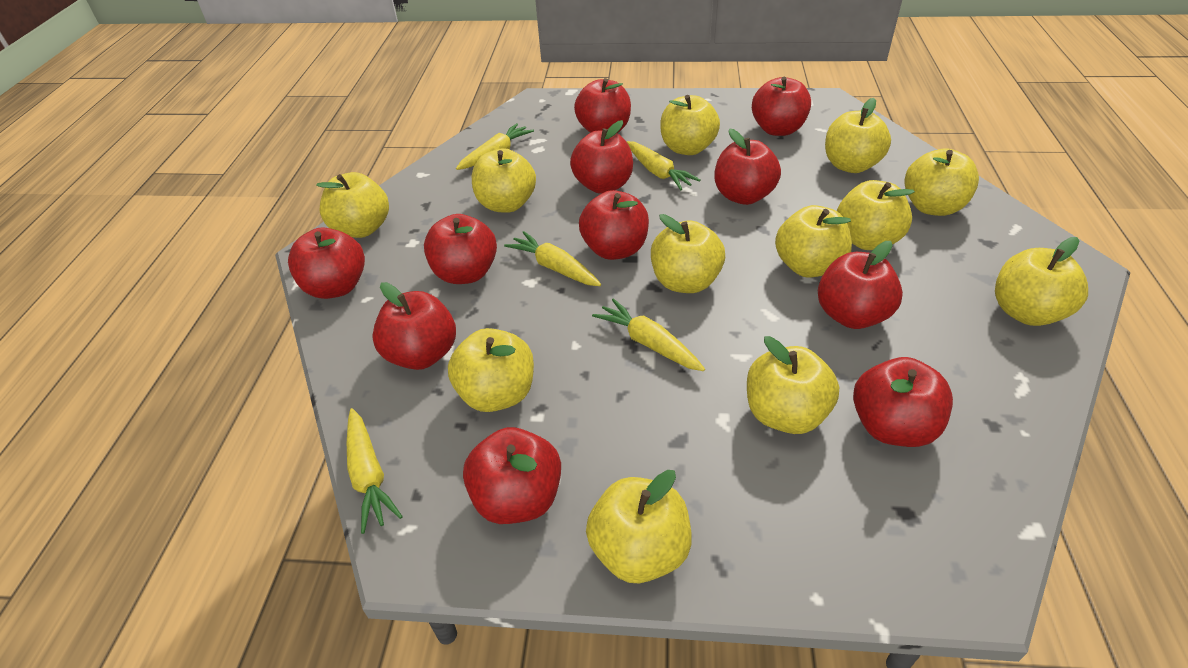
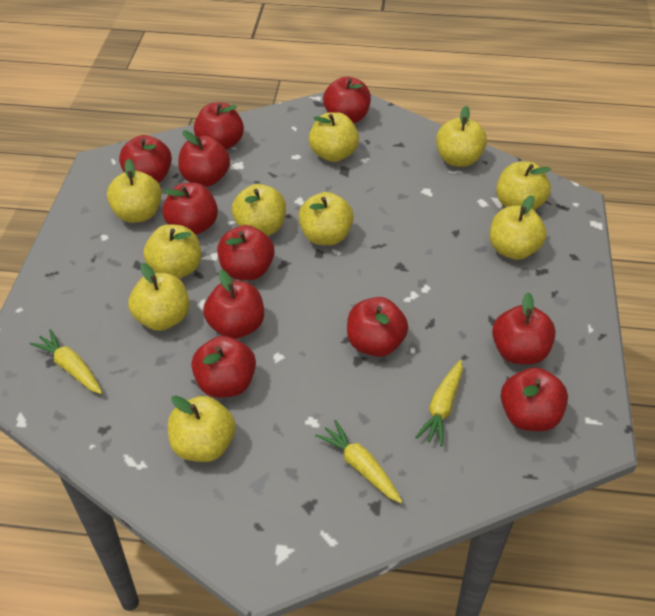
yellow apple: 12 -> 10
yellow carrot: 5 -> 3

